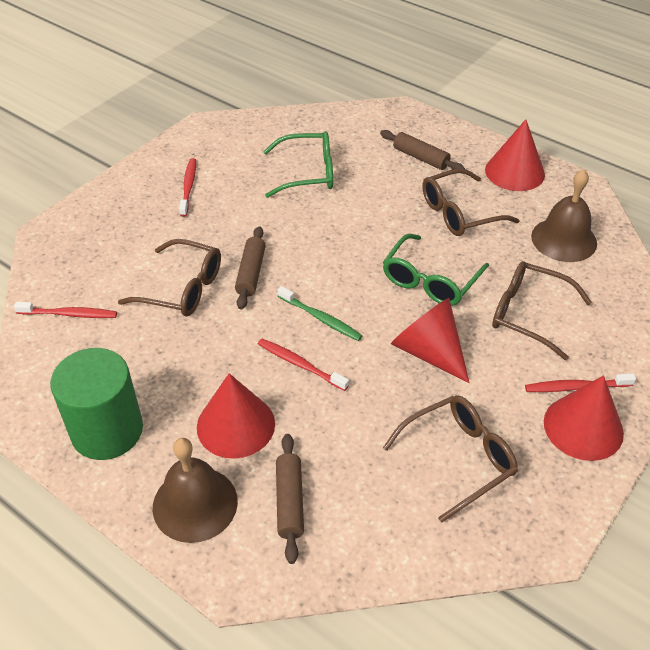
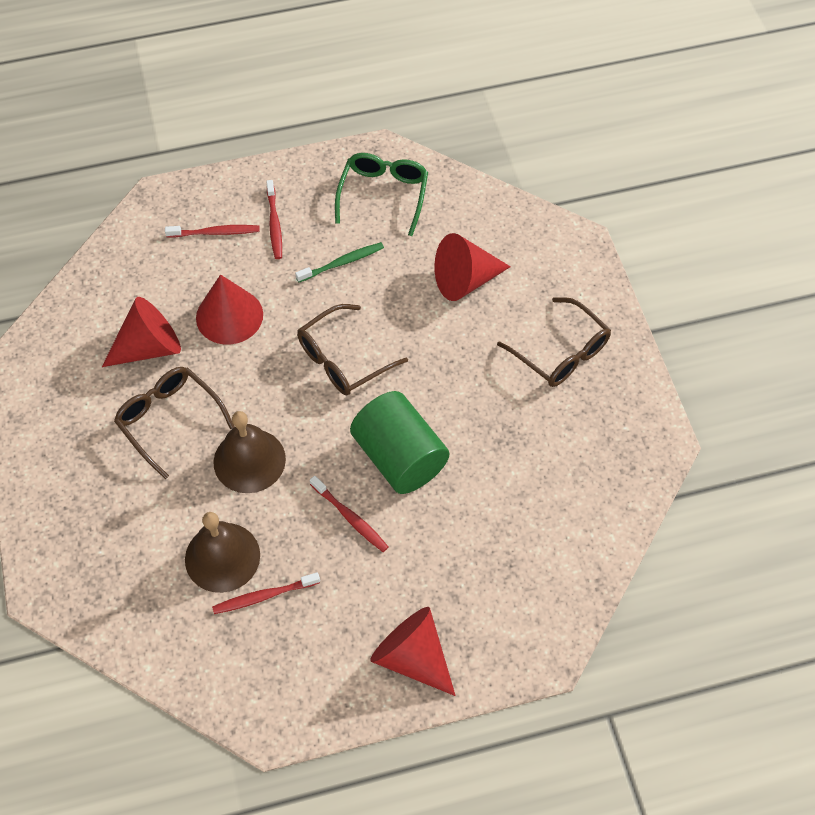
brown glasses: 4 -> 3
brown rolling pin: 3 -> 0
green glasses: 2 -> 1

